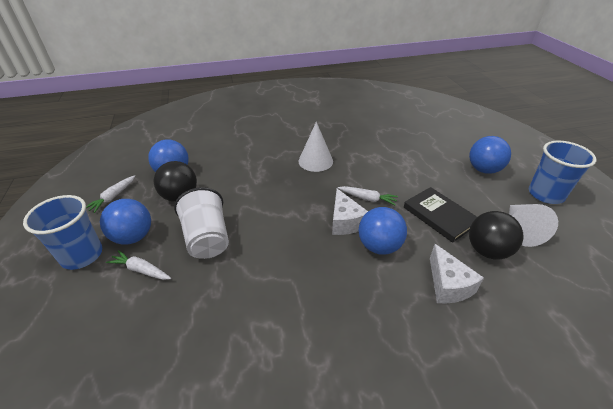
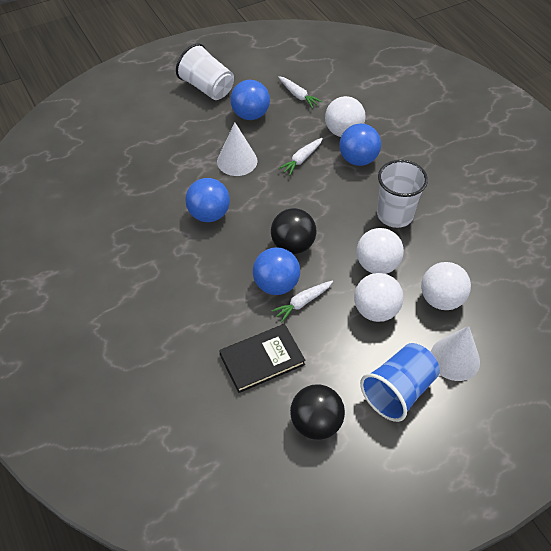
blue cup: 2 -> 1
white ball: 0 -> 4
white cheese: 2 -> 0
white cup: 1 -> 2

